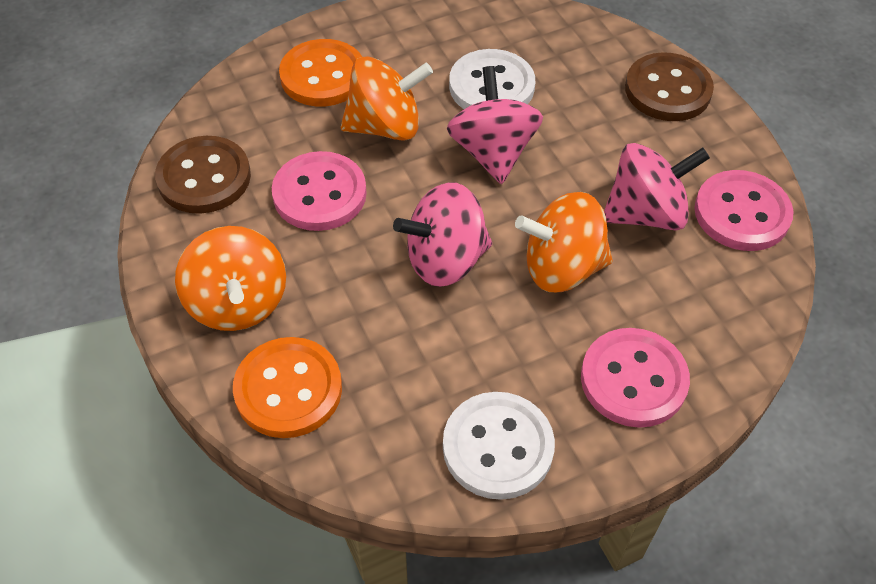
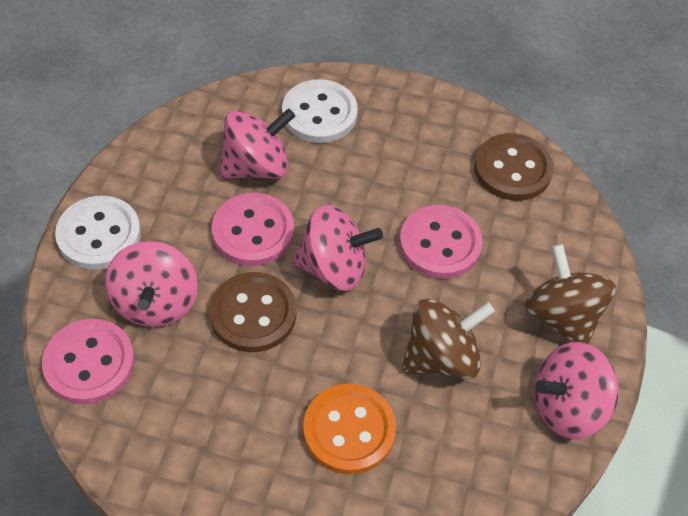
brown spinning top: 0 -> 2
orange button: 2 -> 1
orange spinning top: 3 -> 0
pink spinning top: 3 -> 4

